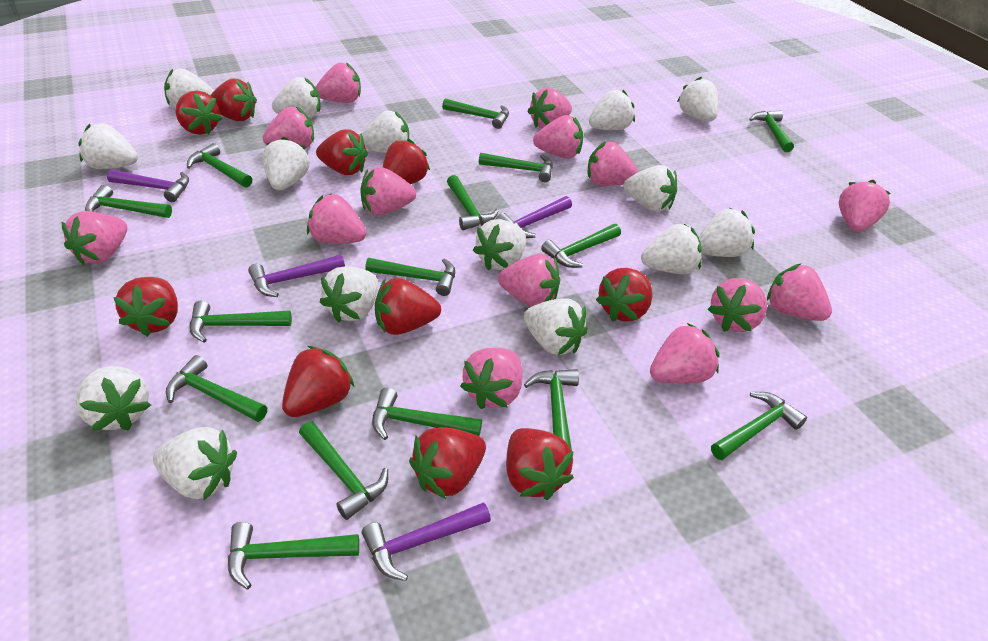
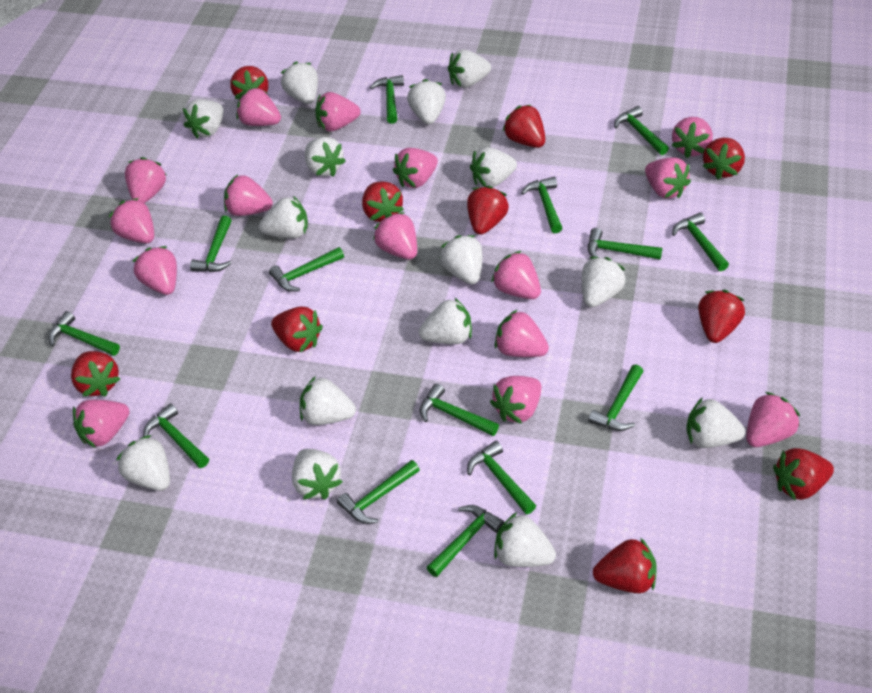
green hammer: 15 -> 14
pink strawberry: 14 -> 15
purple hammer: 4 -> 0

